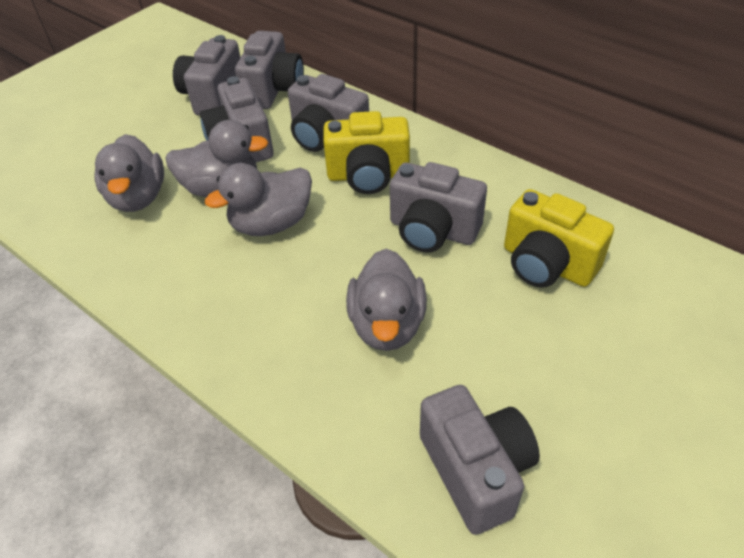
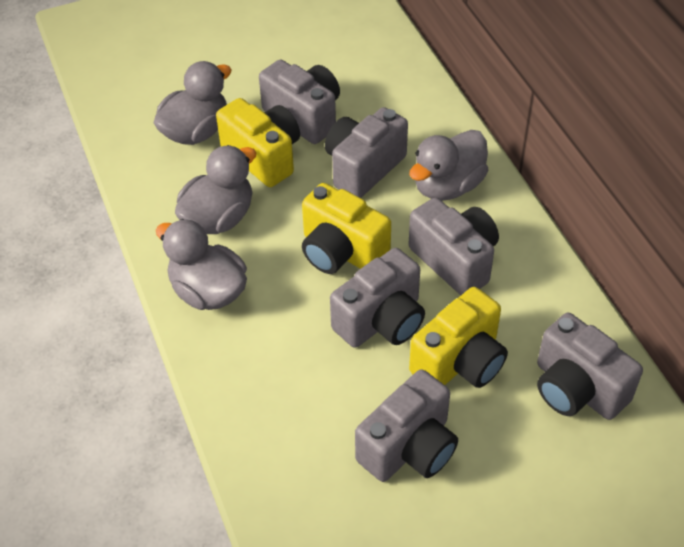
yellow camera: 2 -> 3

